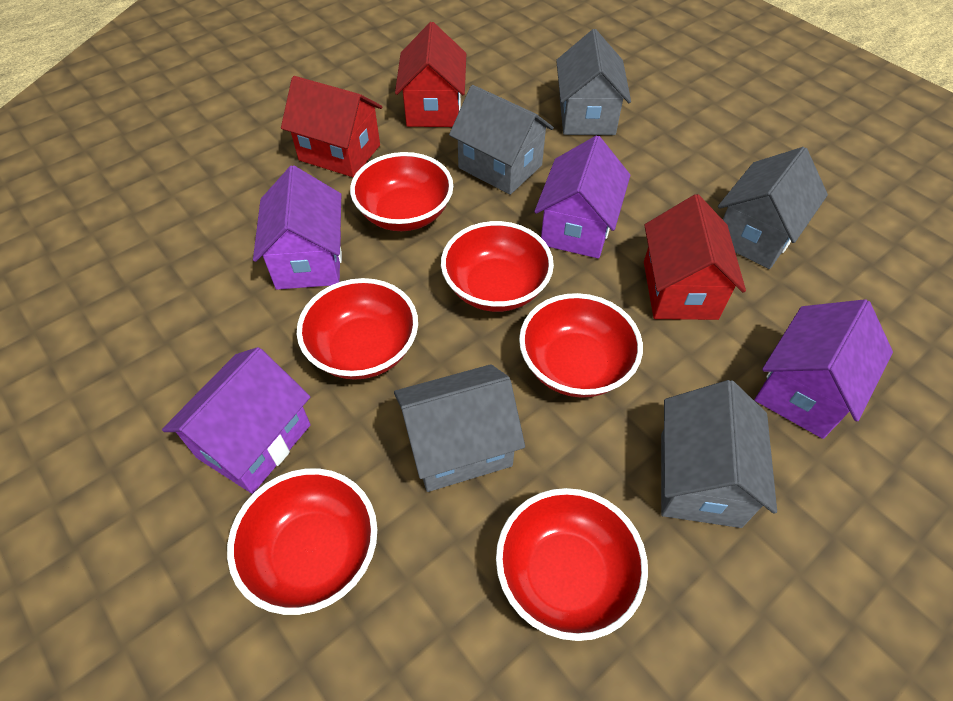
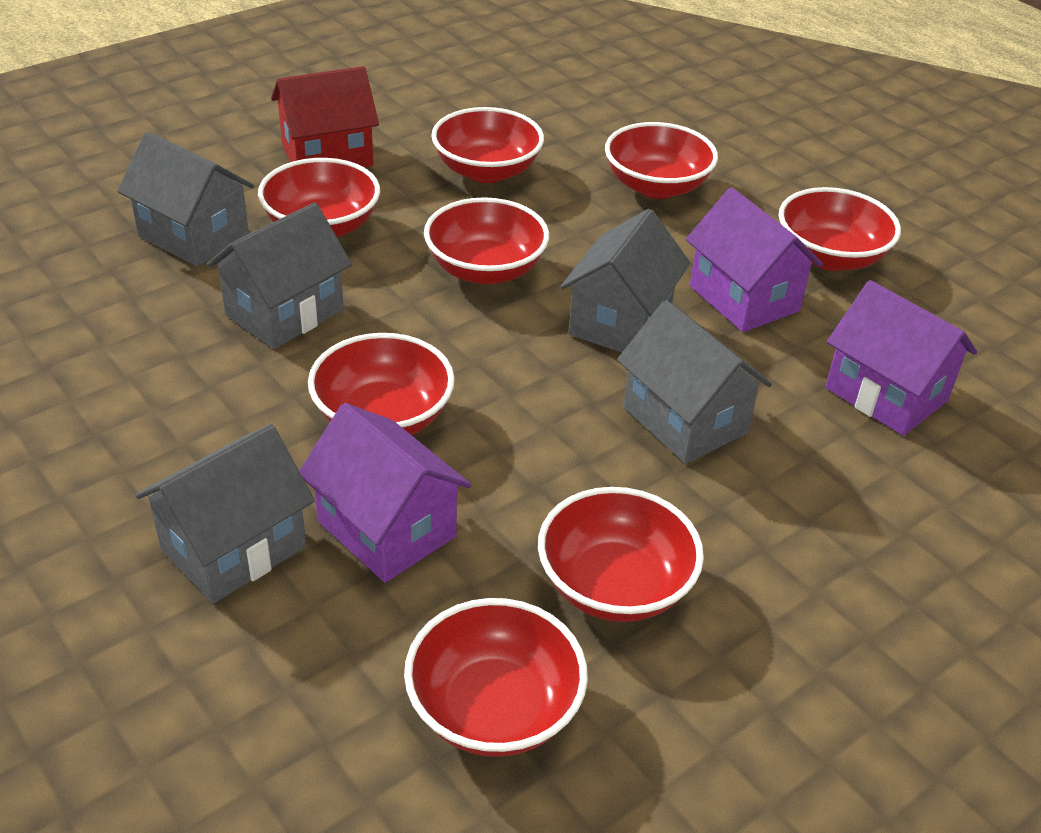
purple house: 4 -> 3
red bowl: 6 -> 8
red house: 3 -> 1

